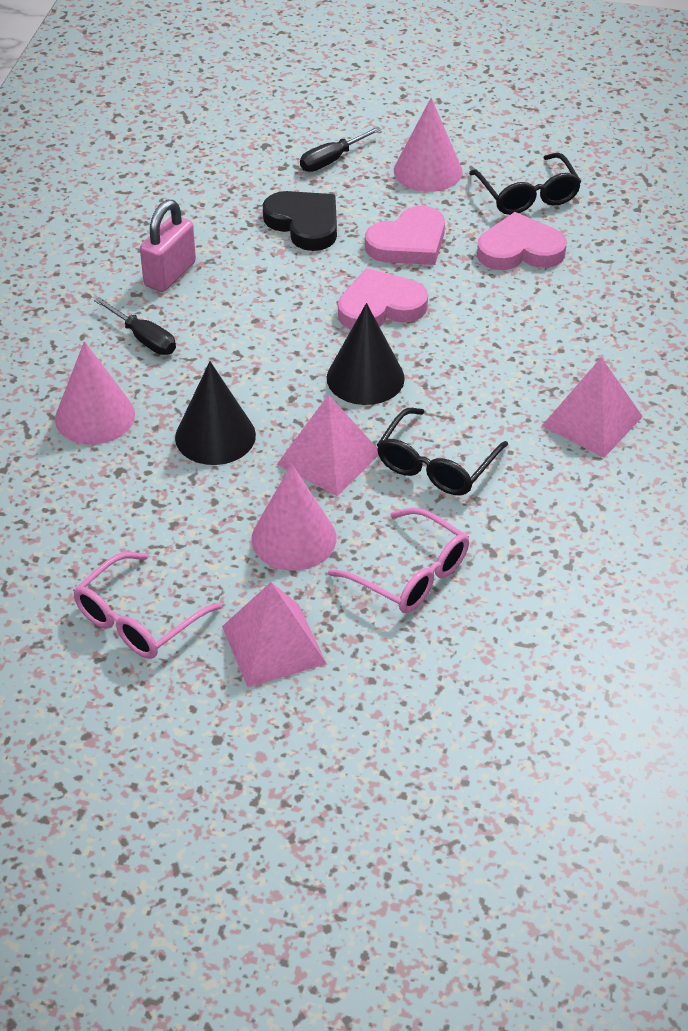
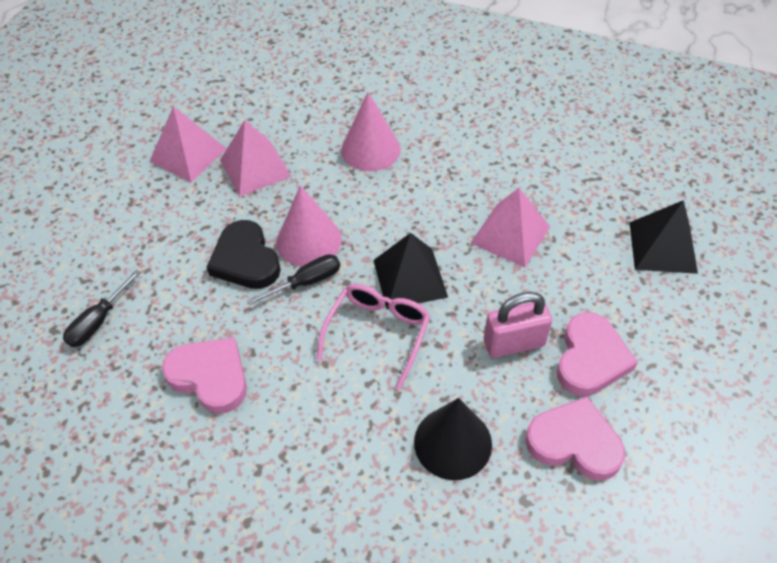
black cone: 2 -> 1
black glasses: 2 -> 0
black pyramid: 0 -> 2
pink cone: 3 -> 2
pink glasses: 2 -> 1

